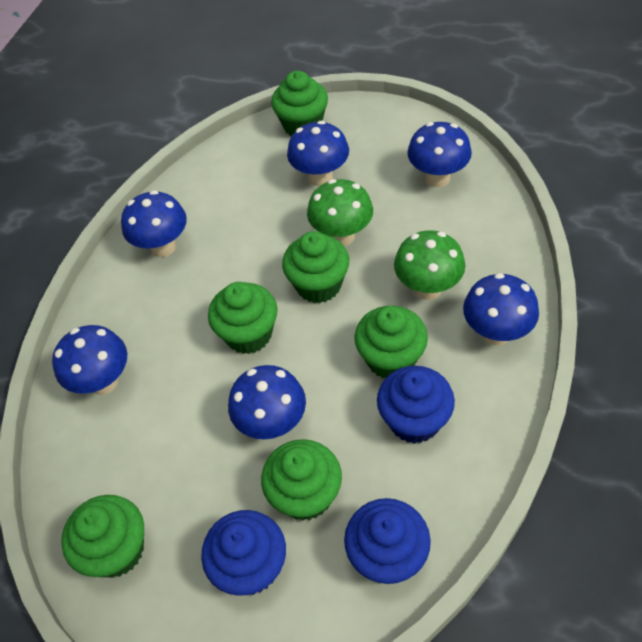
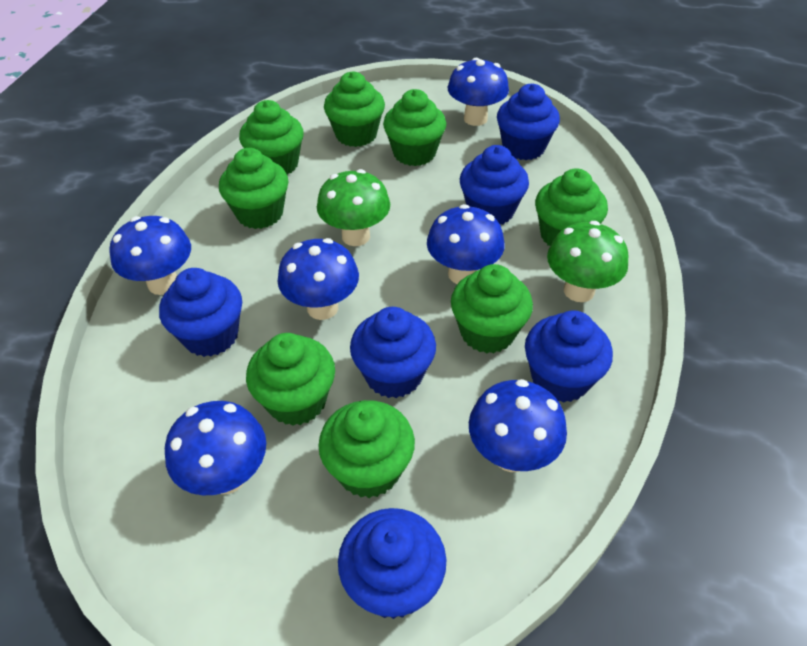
blue cupcake: 3 -> 6
green cupcake: 6 -> 8

